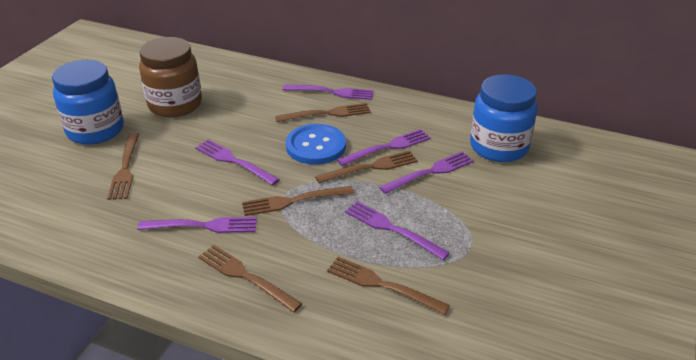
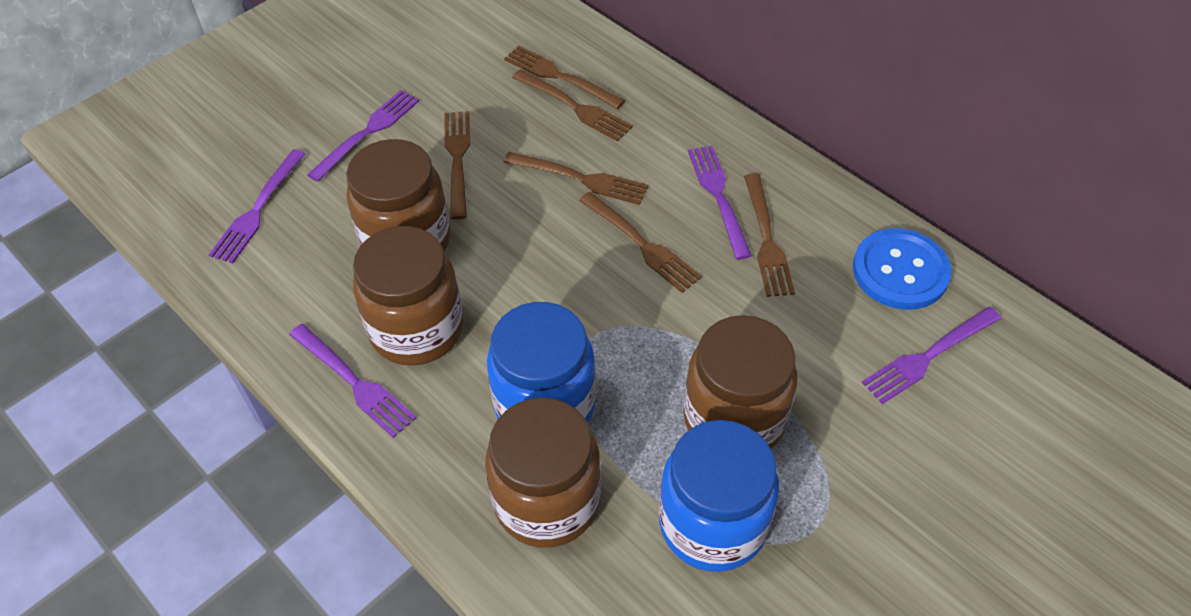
brown jar: 1 -> 4
purple fork: 6 -> 5

